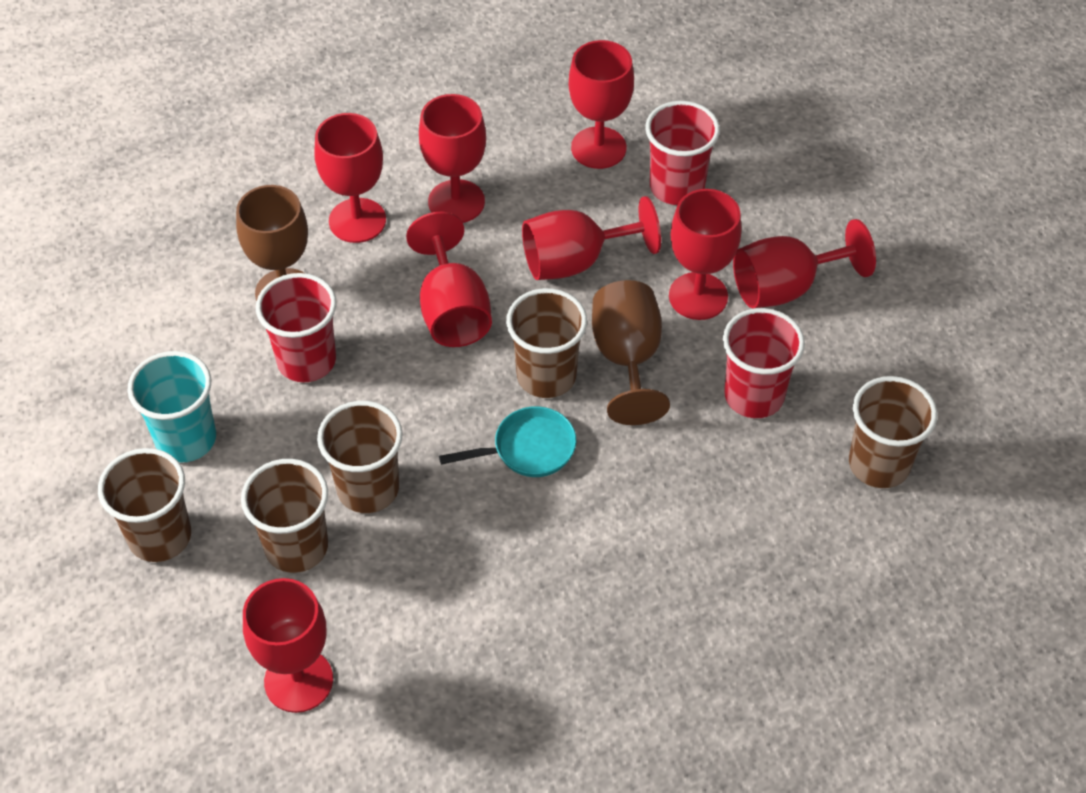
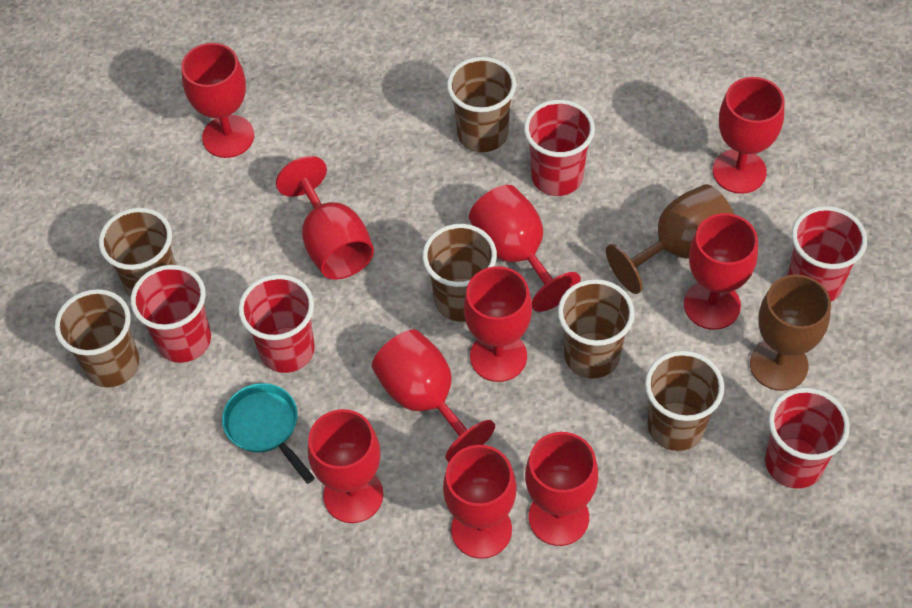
brown cup: 5 -> 6
red cup: 3 -> 5
red goblet: 8 -> 10
turquoise cup: 1 -> 0

